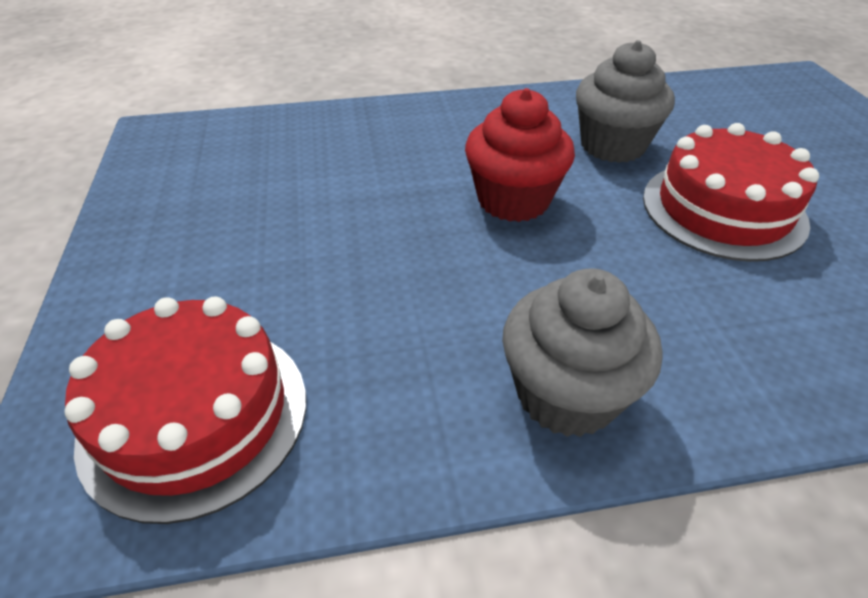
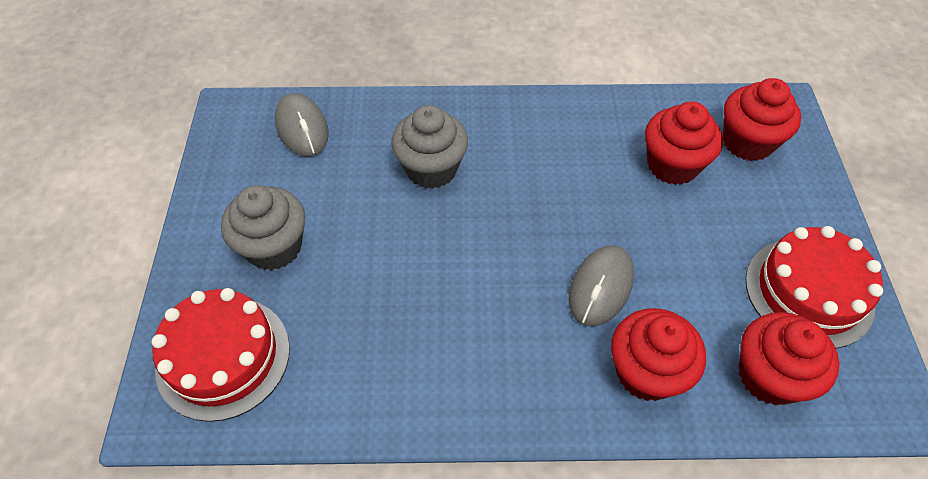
grey mouse: 0 -> 2
red cupcake: 1 -> 4

